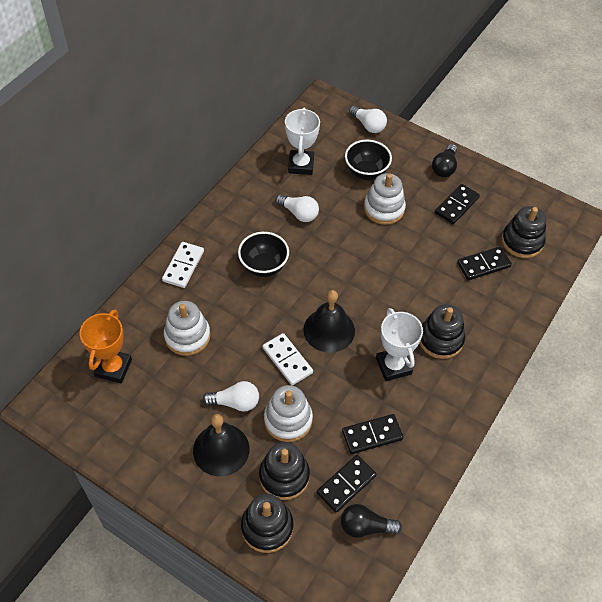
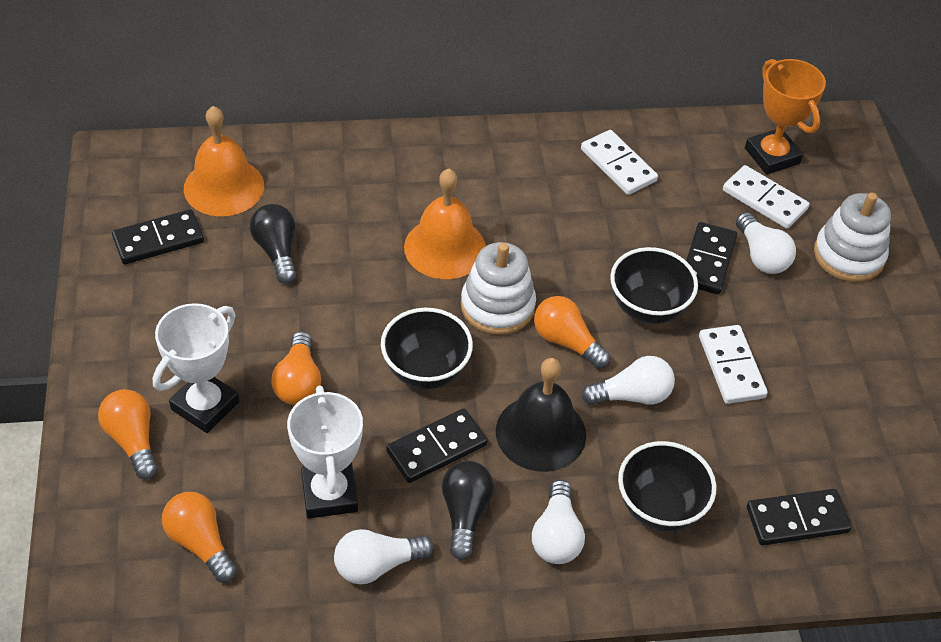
black bell: 2 -> 1
black bowl: 2 -> 3
black stacking toy: 4 -> 0
orange bell: 0 -> 2
orange light bulb: 0 -> 4
white domino: 2 -> 3
white light bulb: 3 -> 4
white stacking toy: 3 -> 2

